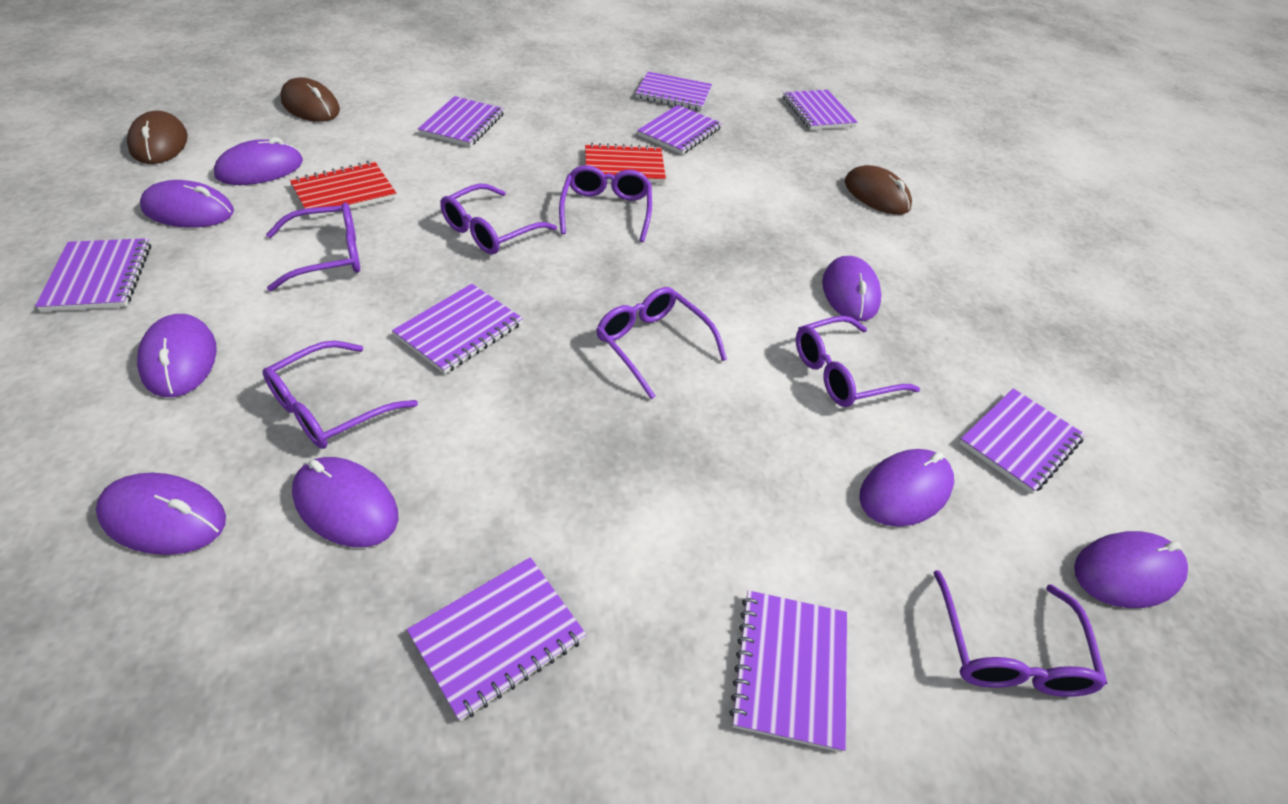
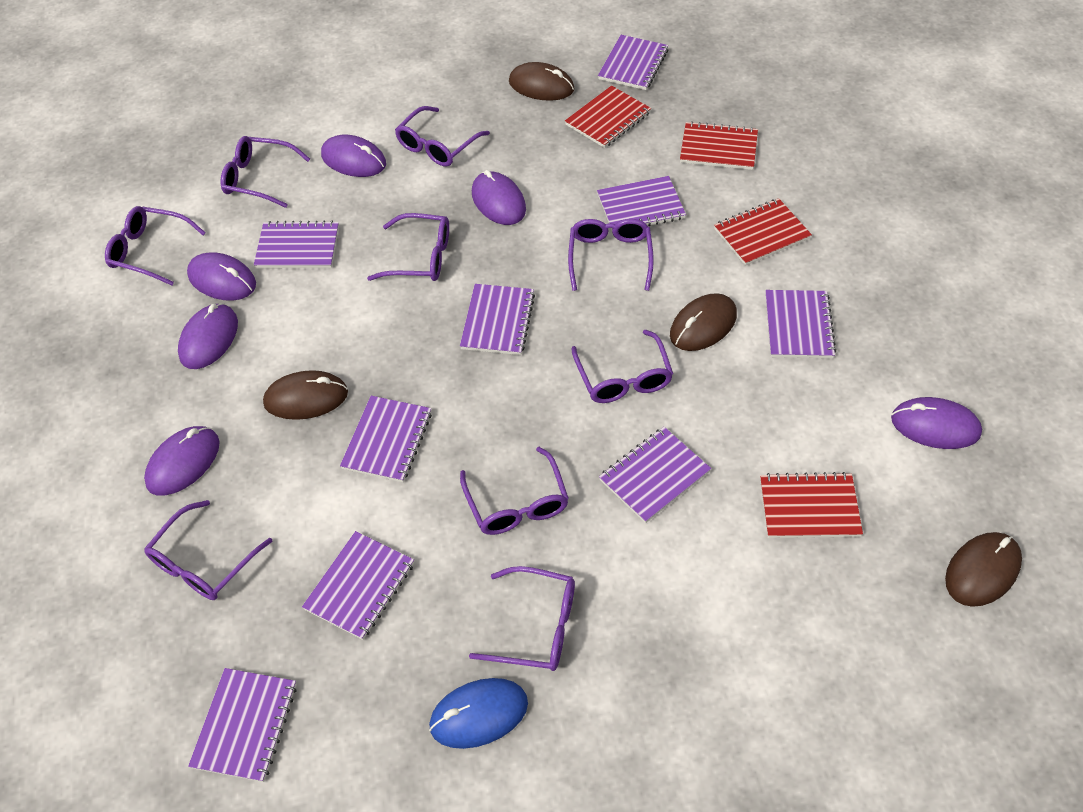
blue mouse: 0 -> 1
brown mouse: 3 -> 4
purple glasses: 7 -> 9
purple mouse: 8 -> 6
red notebook: 2 -> 4

